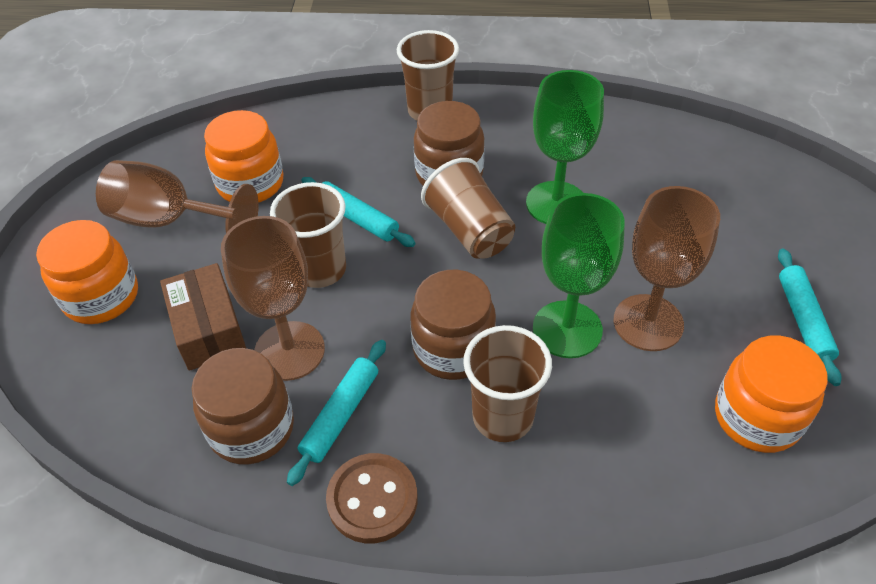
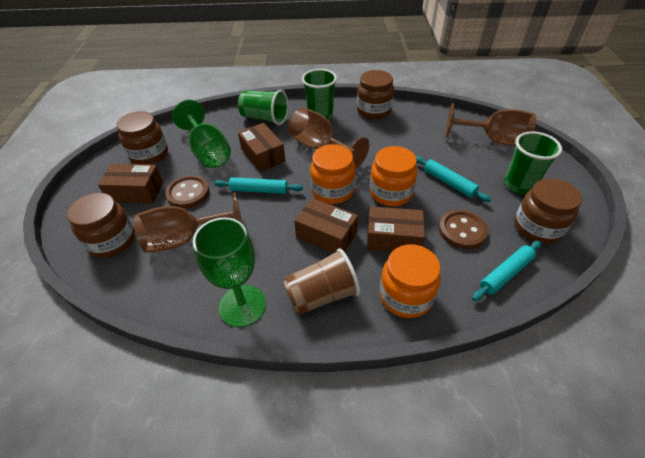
brown box: 1 -> 4
brown button: 1 -> 2
brown cup: 4 -> 1
brown jar: 3 -> 4
green cup: 0 -> 3

